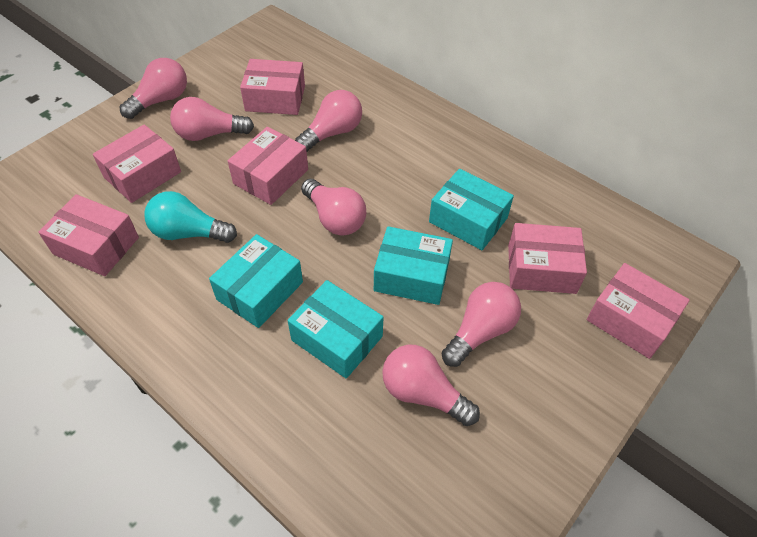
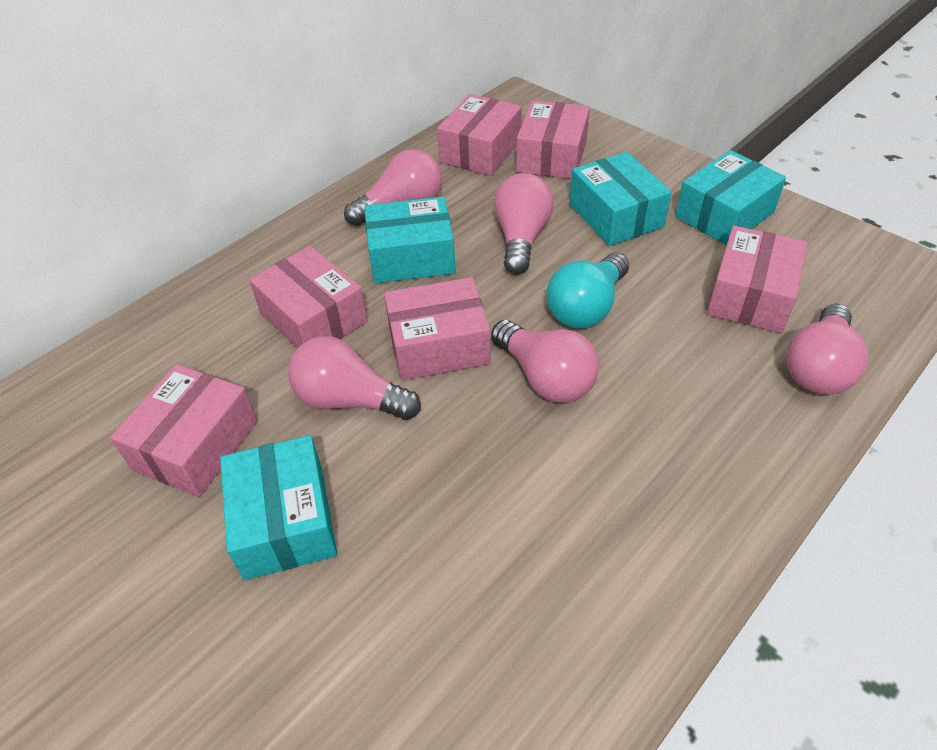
pink light bulb: 6 -> 5

